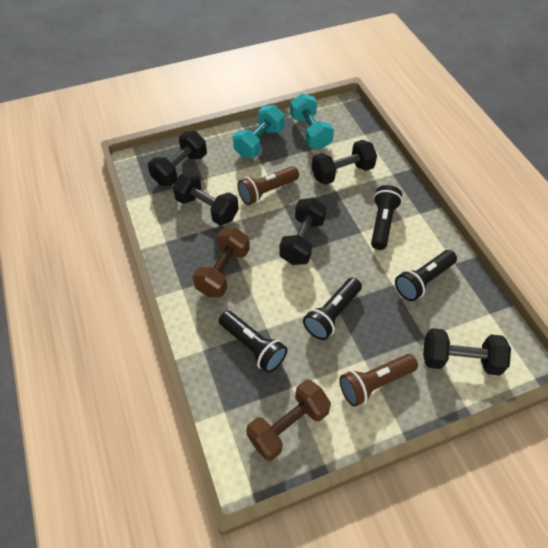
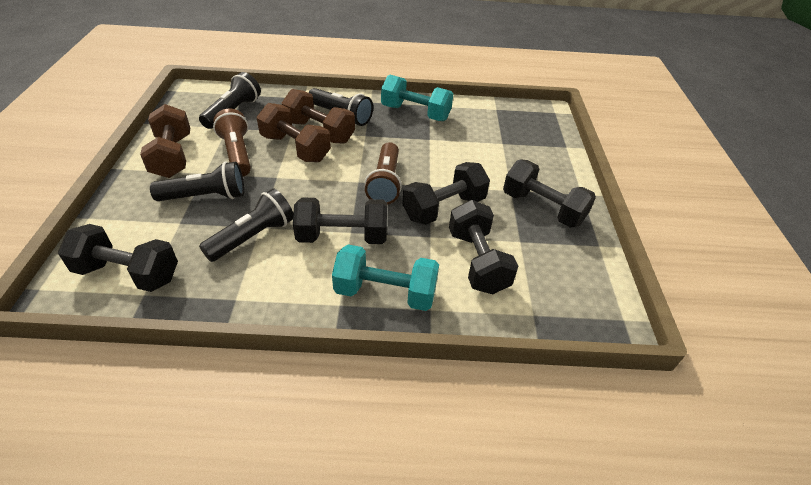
brown dumbbell: 2 -> 3

